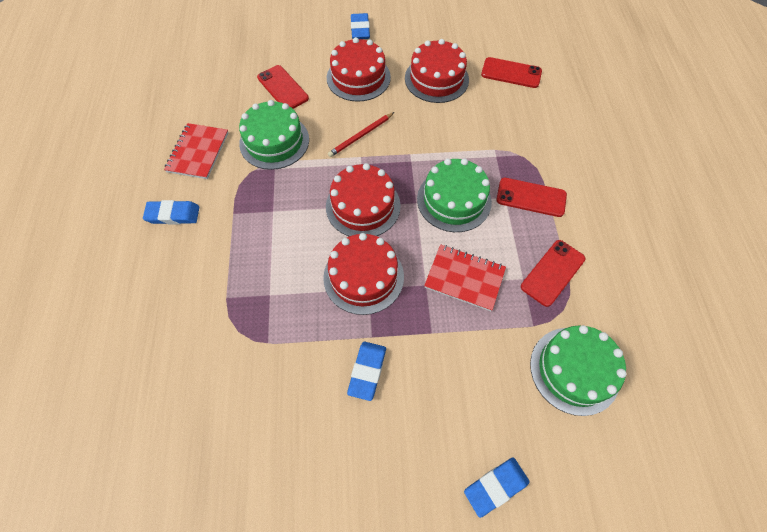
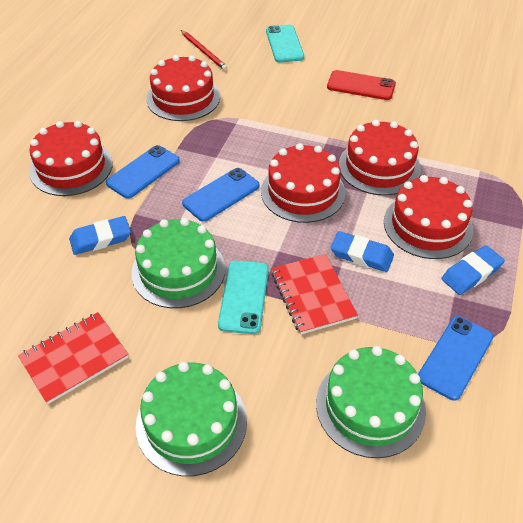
blue eraser: 4 -> 3
blue phone: 0 -> 3
red cake: 4 -> 5
red phone: 4 -> 1
turquoise phone: 0 -> 2

